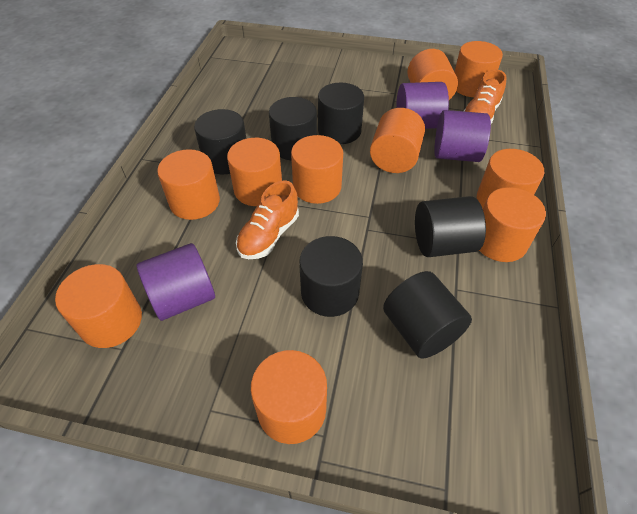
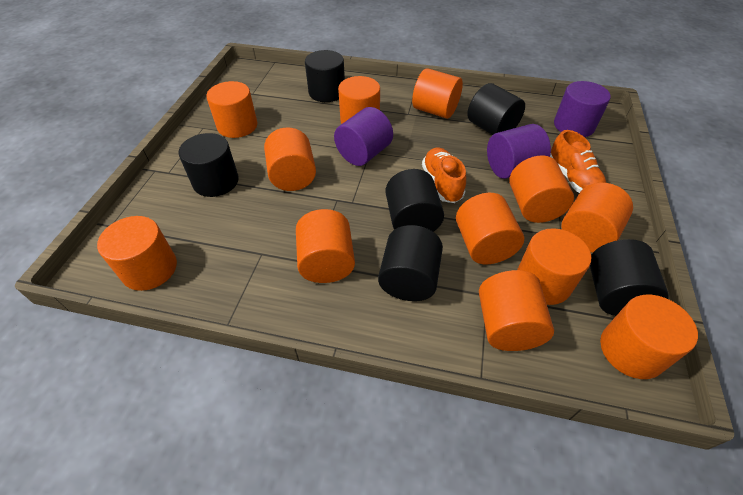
orange cylinder: 10 -> 12

